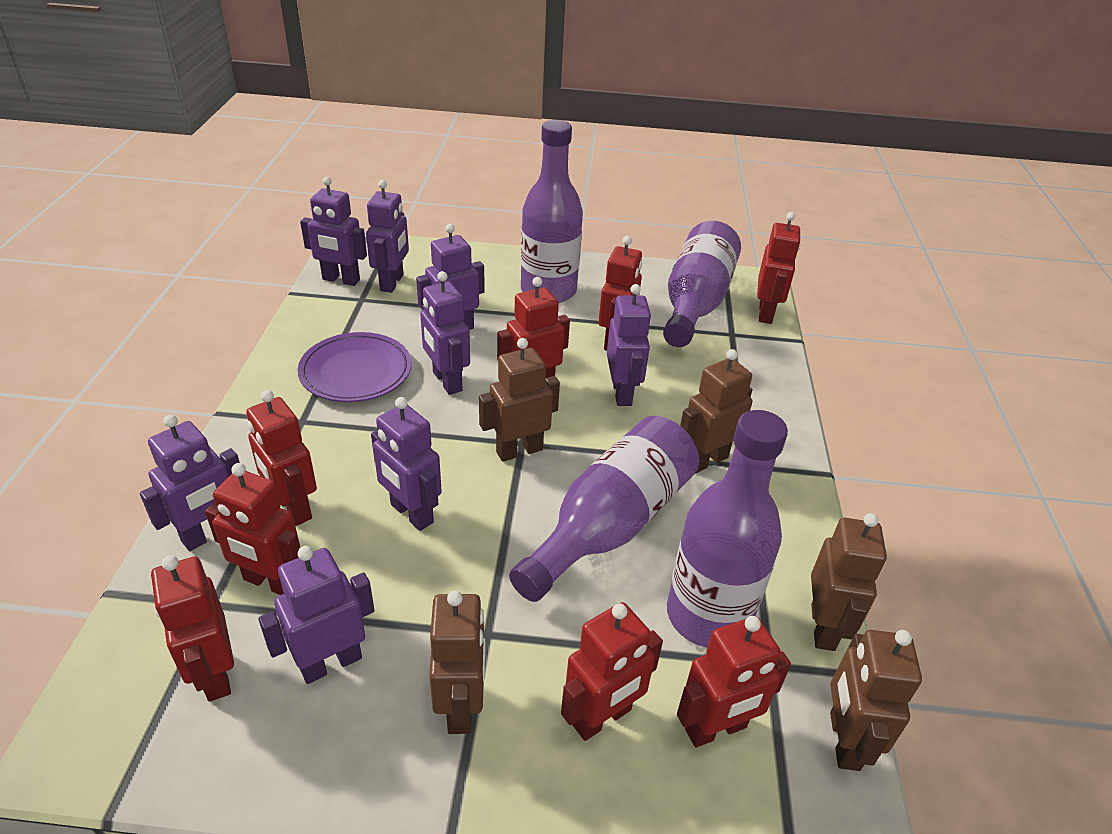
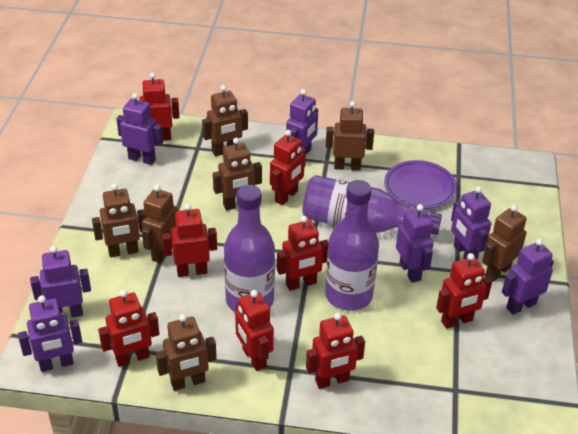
brown robot: 5 -> 7
purple bottle: 4 -> 3
purple robot: 8 -> 7

